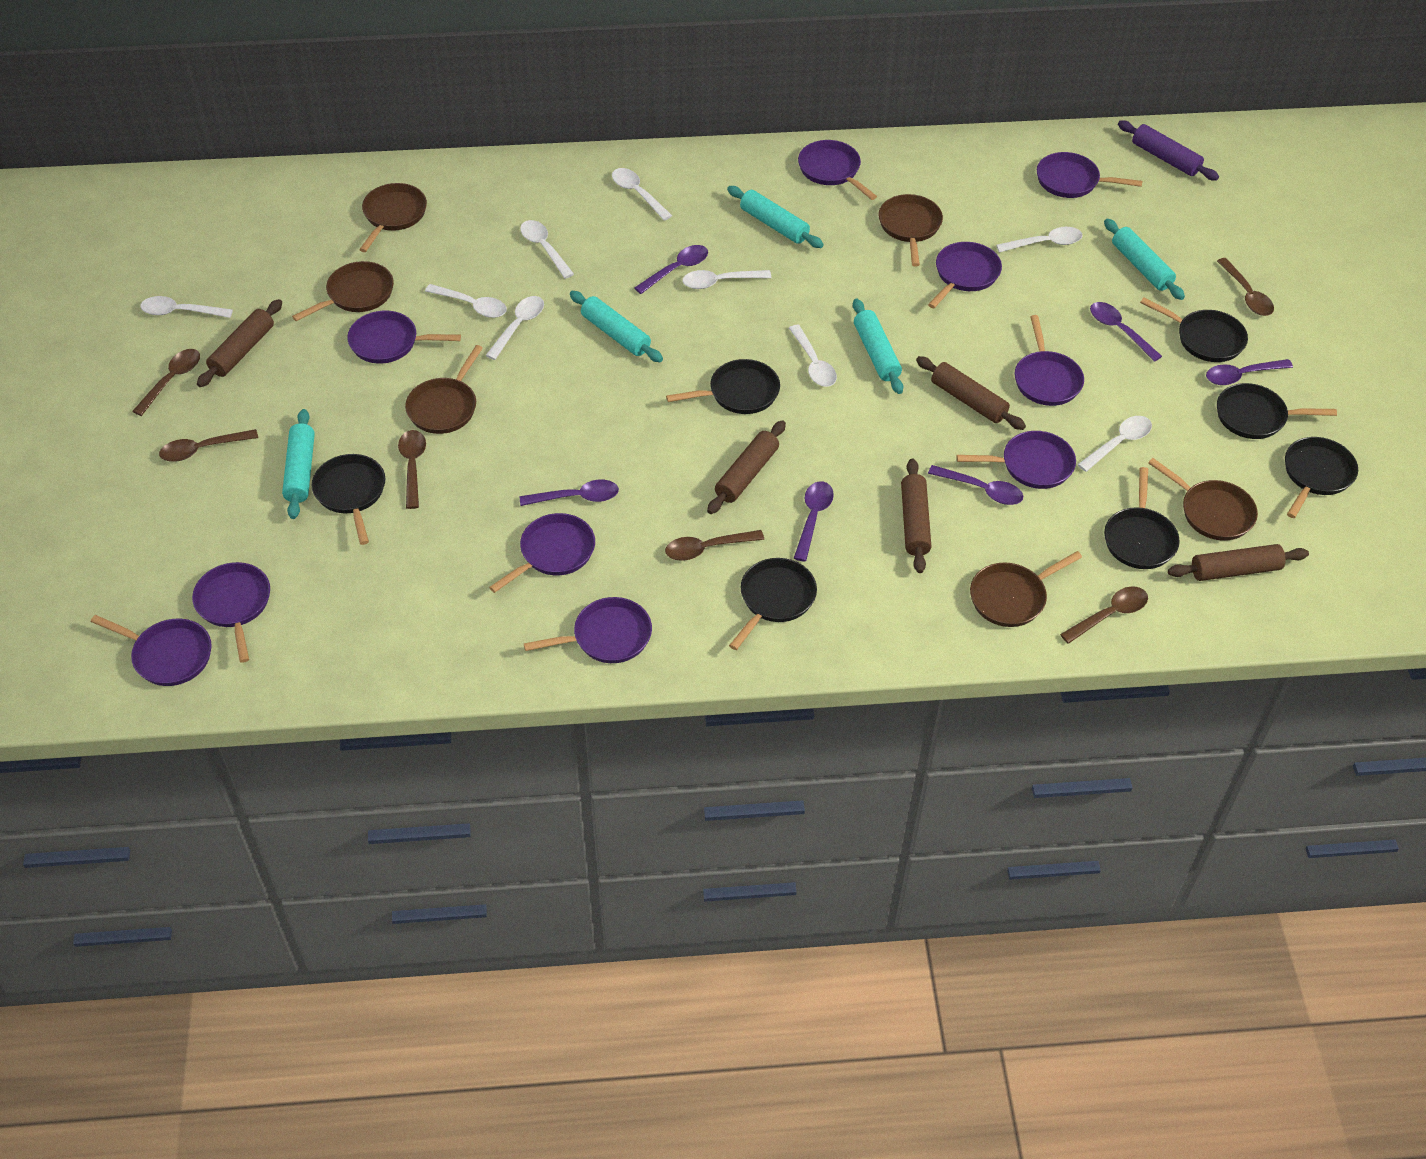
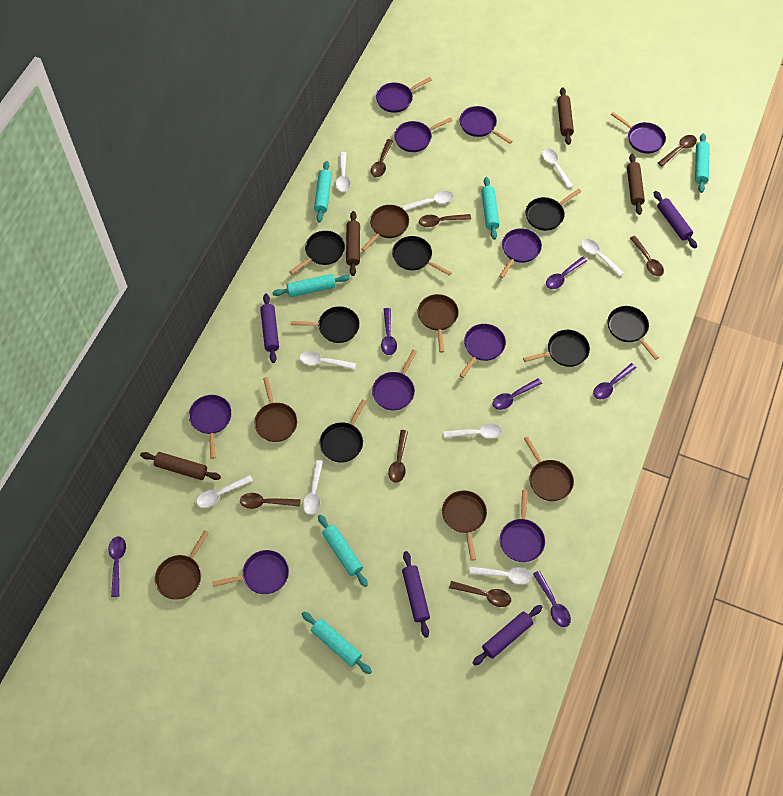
brown rolling pin: 5 -> 4
brown spoon: 6 -> 7
purple rolling pin: 1 -> 4
turquoise rolling pin: 5 -> 6

